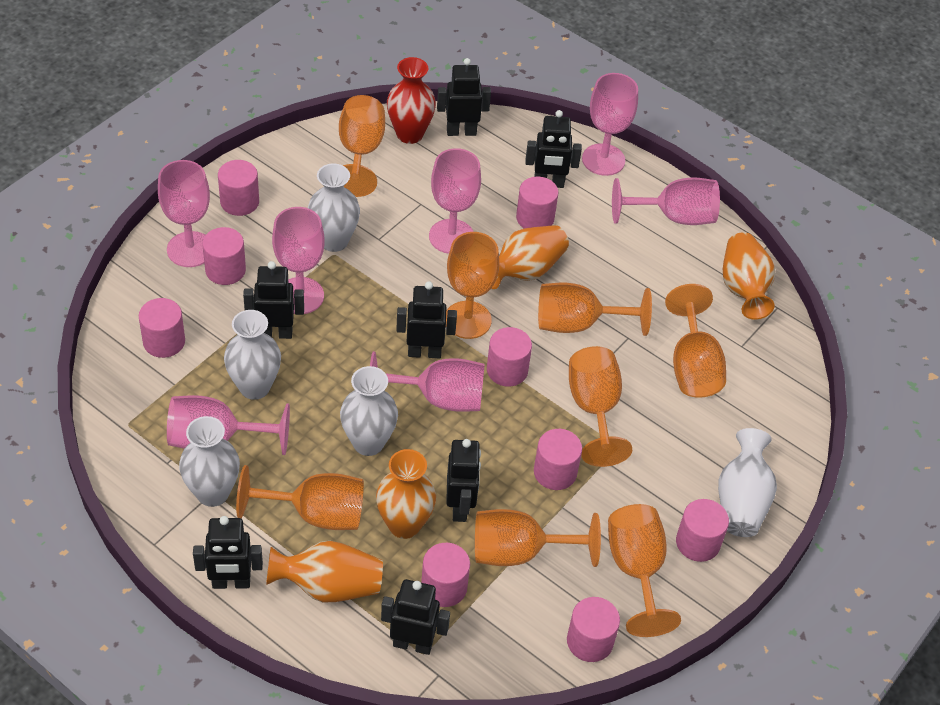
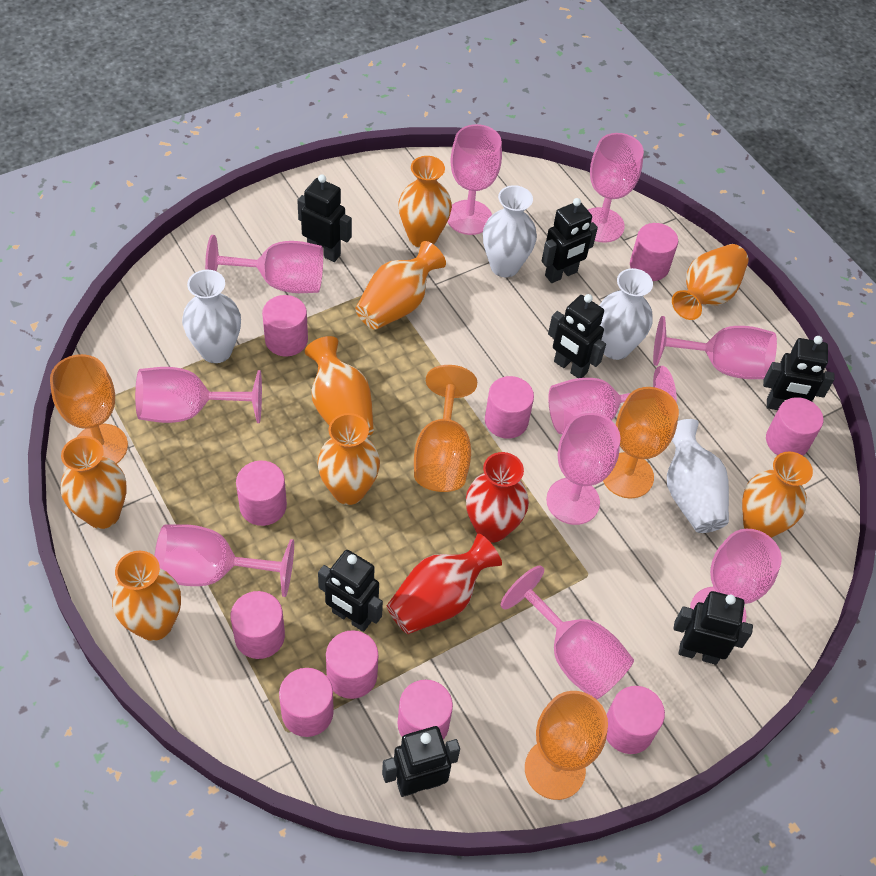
orange goblet: 8 -> 4
orange vase: 4 -> 8
pink cylinder: 9 -> 10
pink goblet: 7 -> 10
red vase: 1 -> 2
white vase: 5 -> 4

